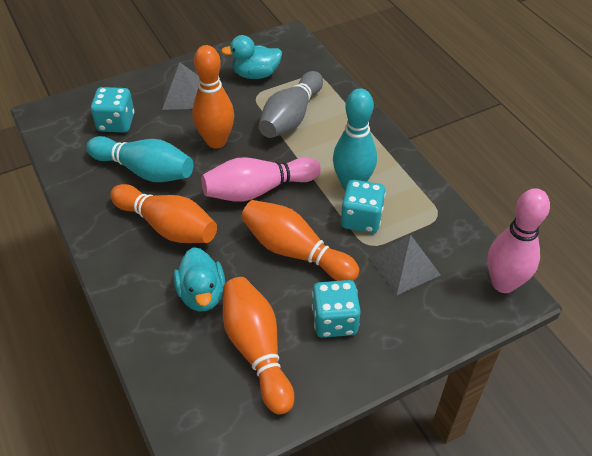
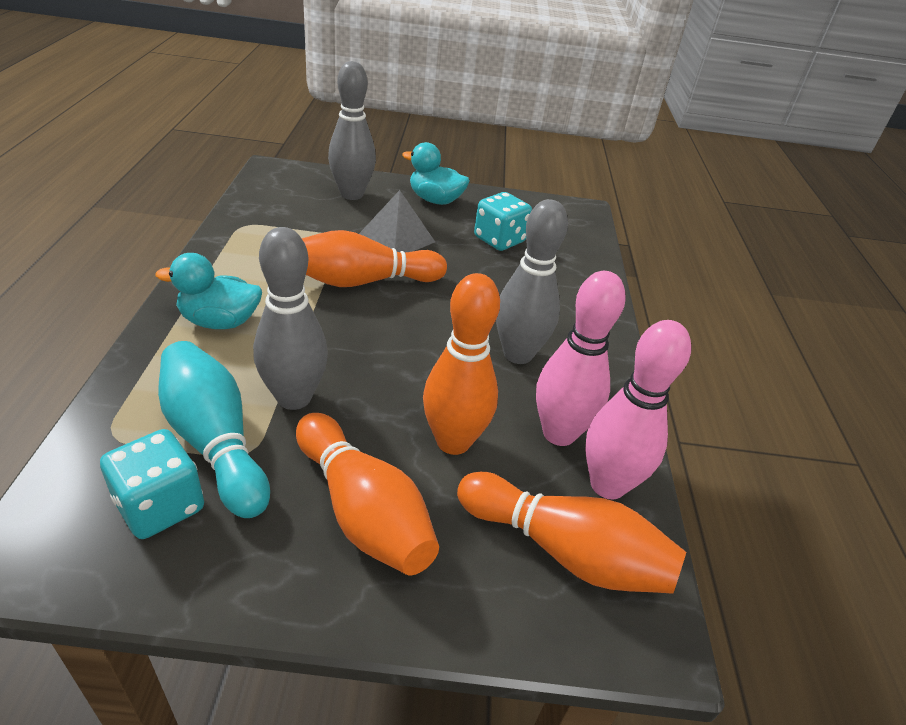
grey bowling pin: 1 -> 3
grey pyramid: 2 -> 1
turquoise bowling pin: 2 -> 1
turquoise dice: 3 -> 2

